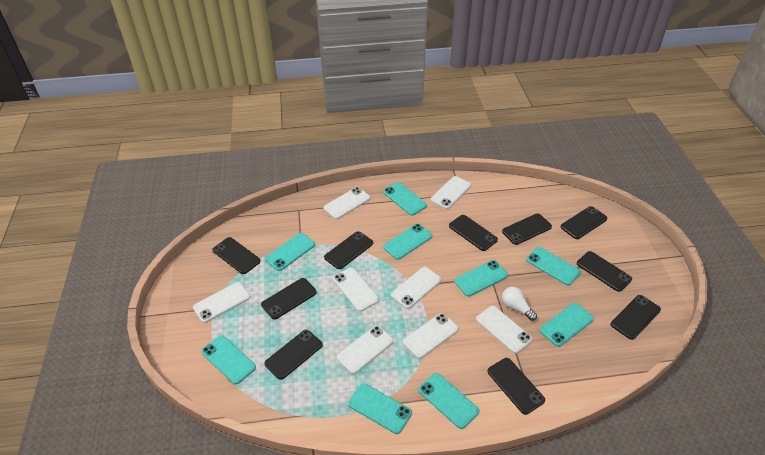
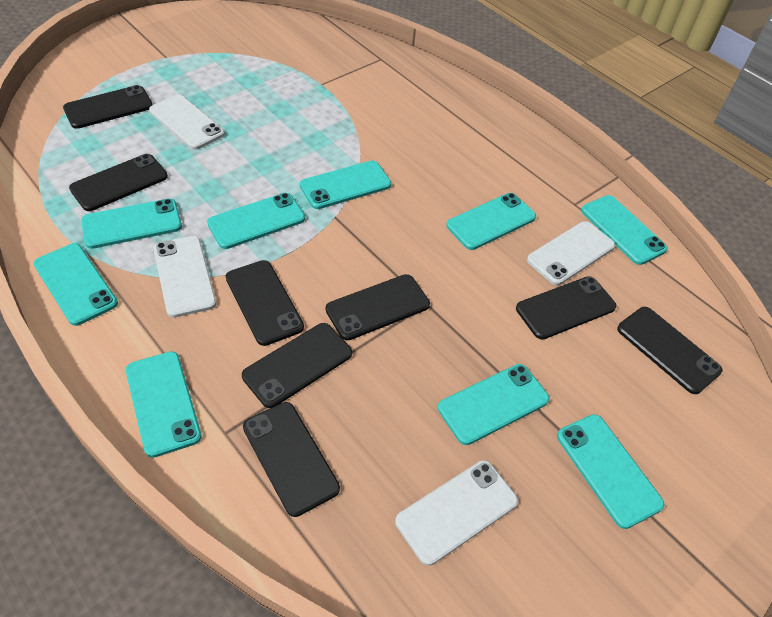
black phone: 10 -> 8
white light bulb: 1 -> 0
white phone: 8 -> 4

